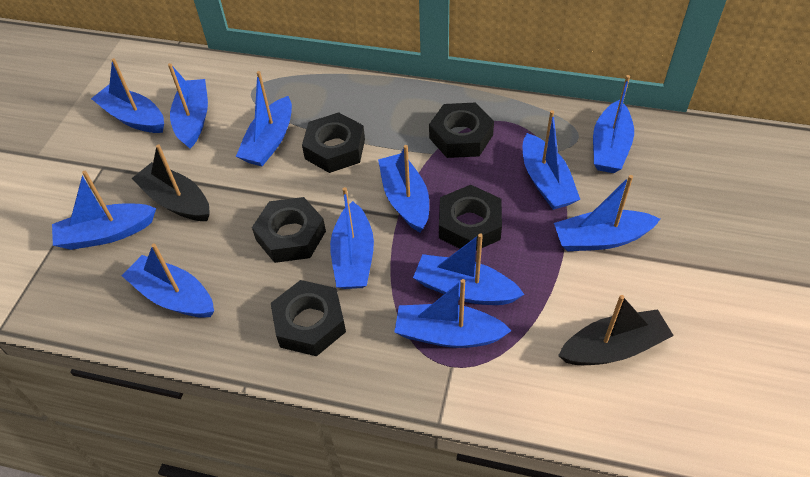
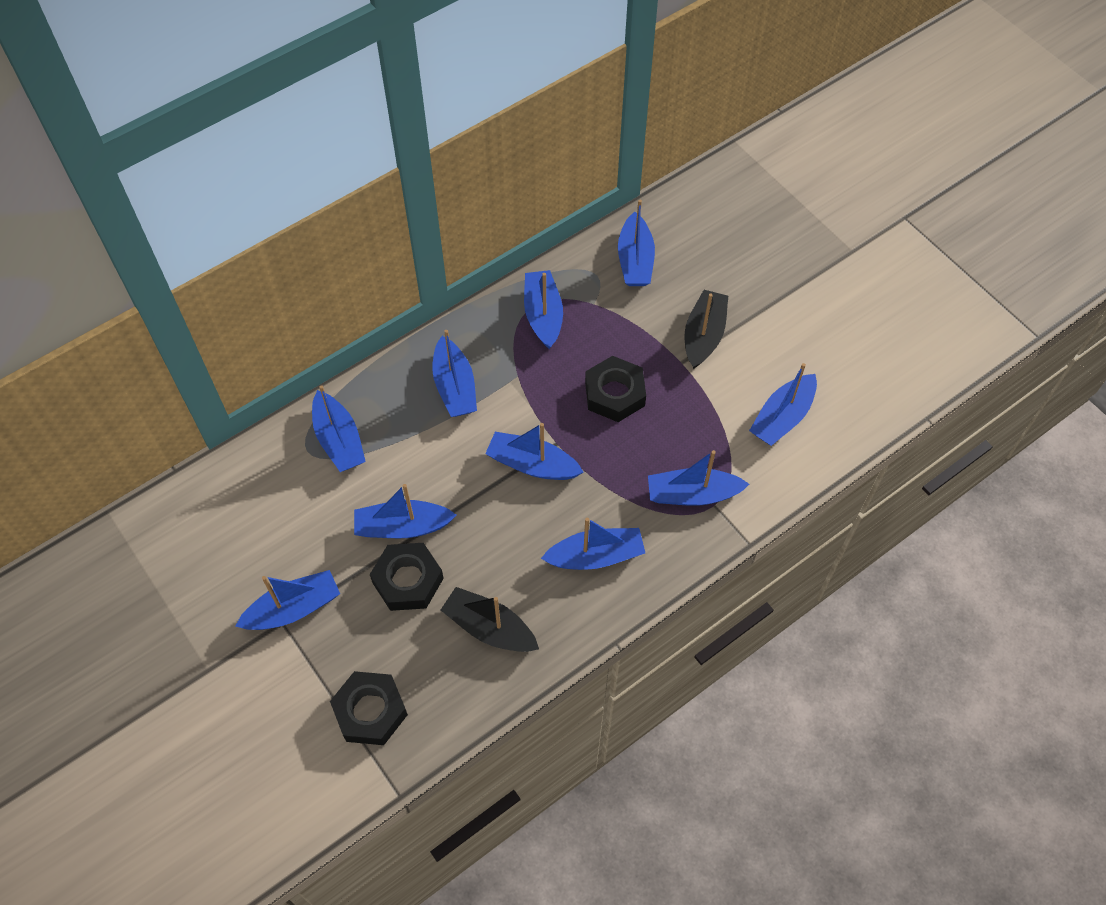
black nut: 5 -> 3
blue boat: 12 -> 10

